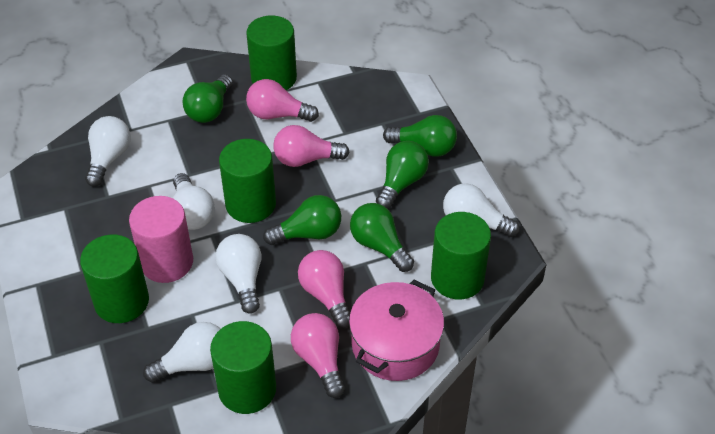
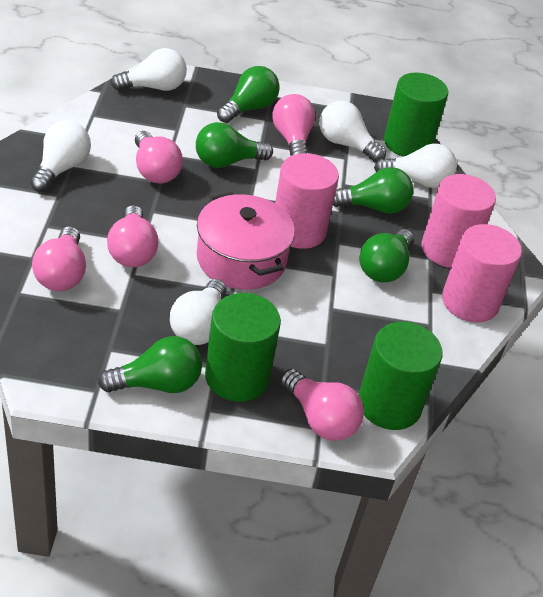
green cylinder: 5 -> 3
pink cylinder: 1 -> 3
pink light bulb: 4 -> 5

